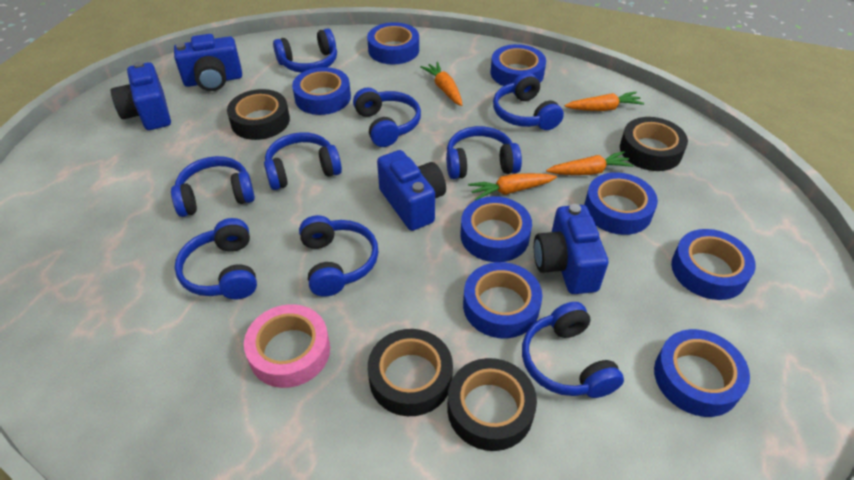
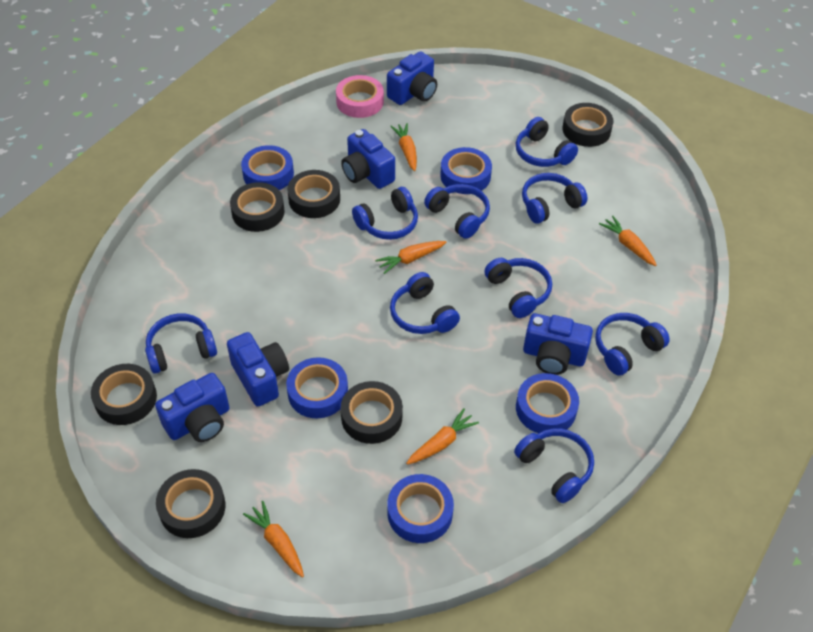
black tape: 4 -> 6
blue camera: 4 -> 5
blue tape: 8 -> 5
orange carrot: 4 -> 5

